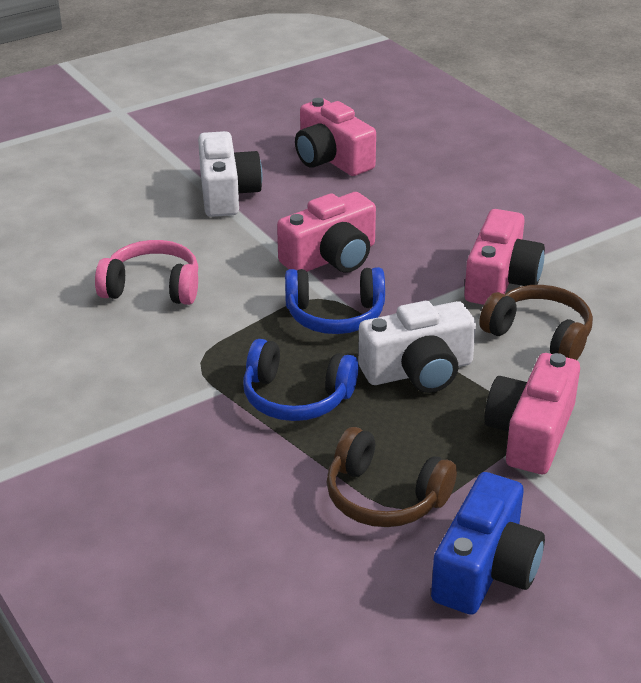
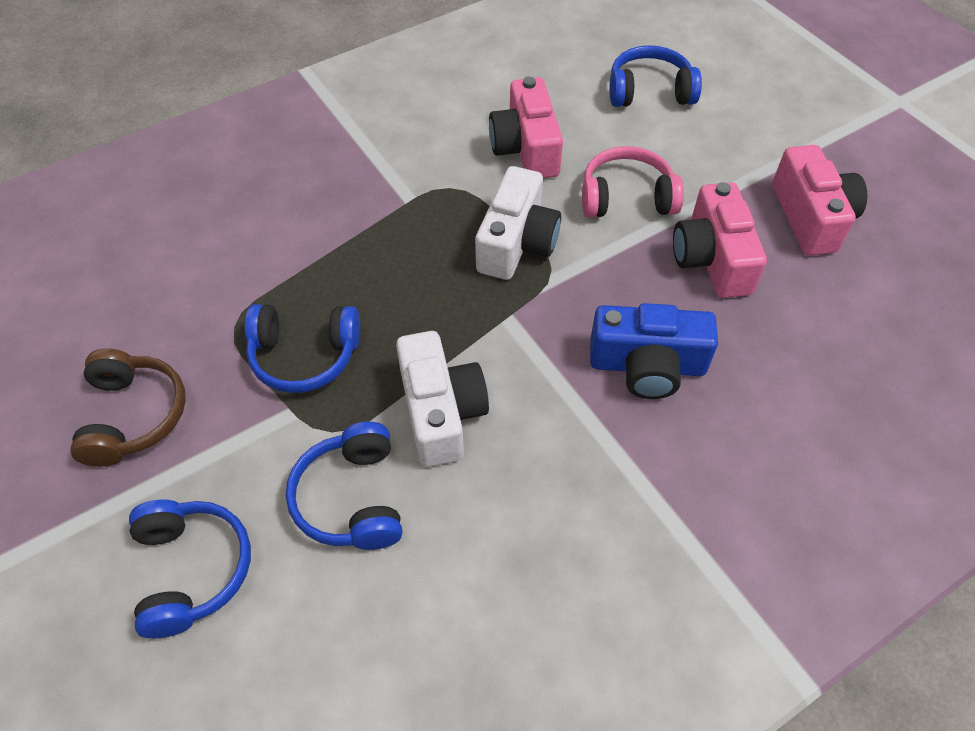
blue headphones: 2 -> 4
brown headphones: 2 -> 1
pink camera: 4 -> 3

